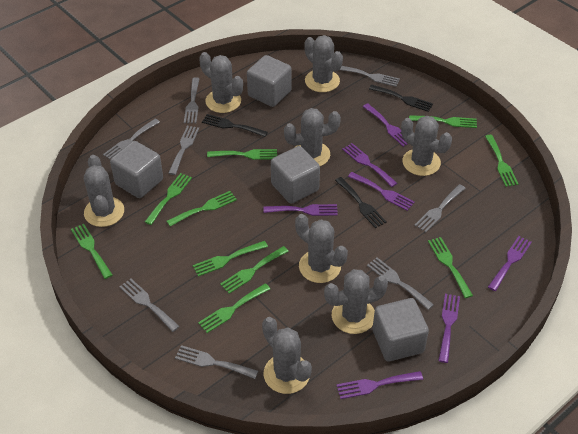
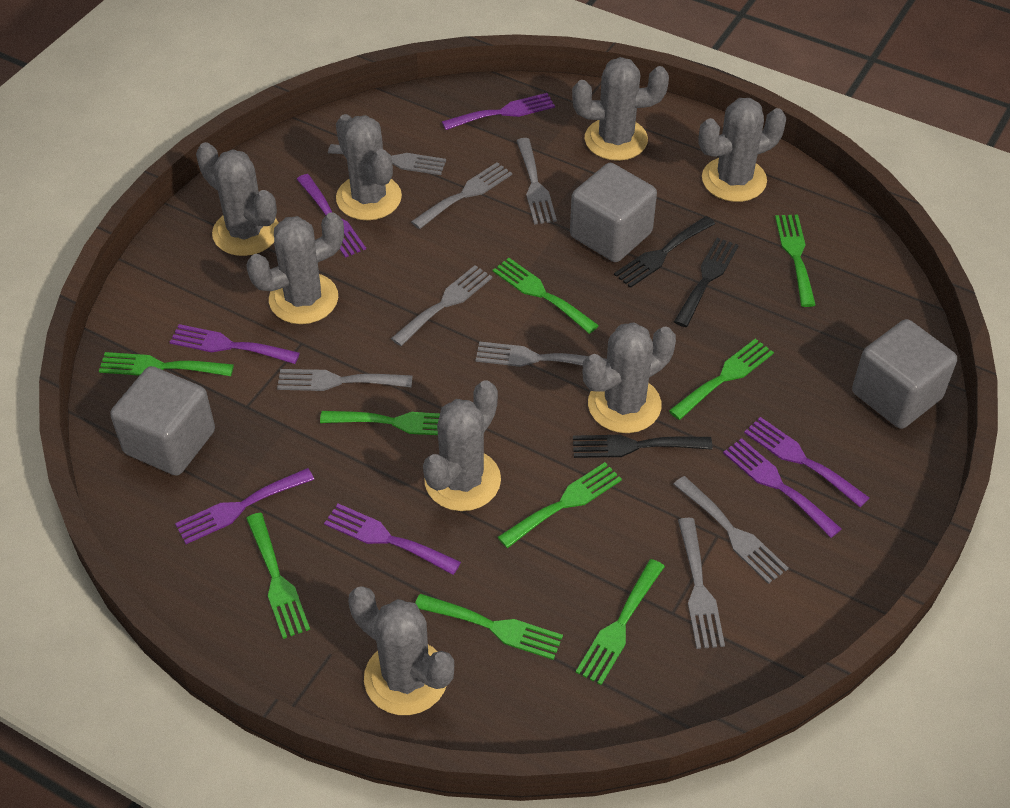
green fork: 10 -> 9
grey cube: 4 -> 3

